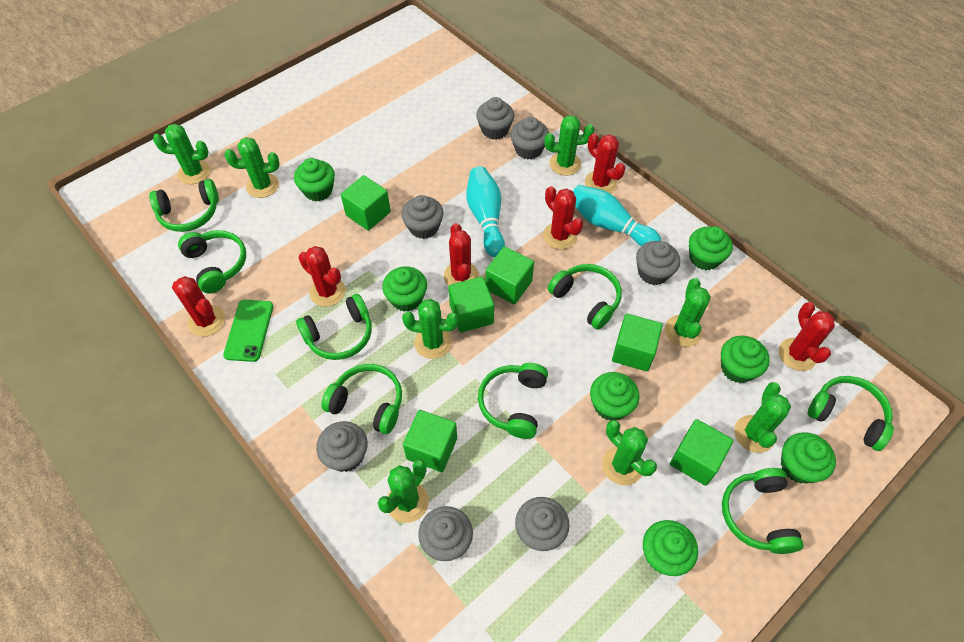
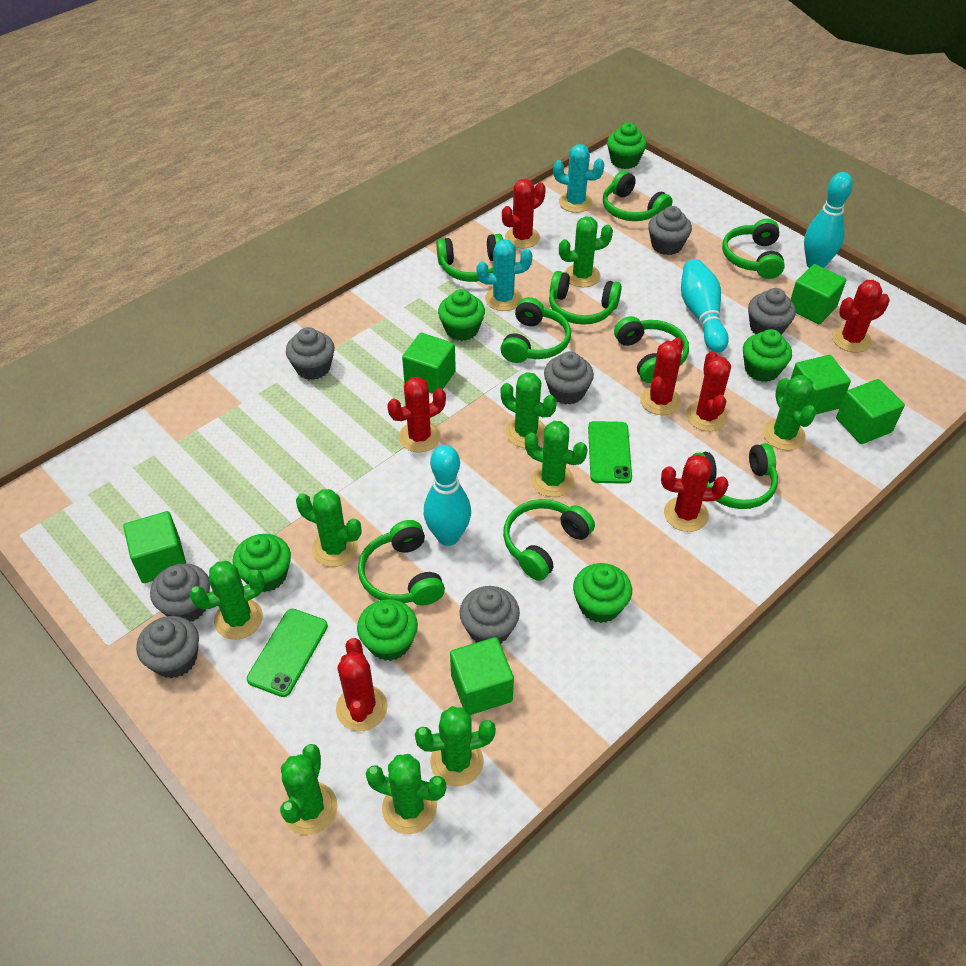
green cactus: 8 -> 9
green cupcake: 7 -> 6
green headphones: 8 -> 9
green phone: 1 -> 2
red cactus: 6 -> 7
turquoise bowling pin: 2 -> 3
turquoise cactus: 0 -> 2

